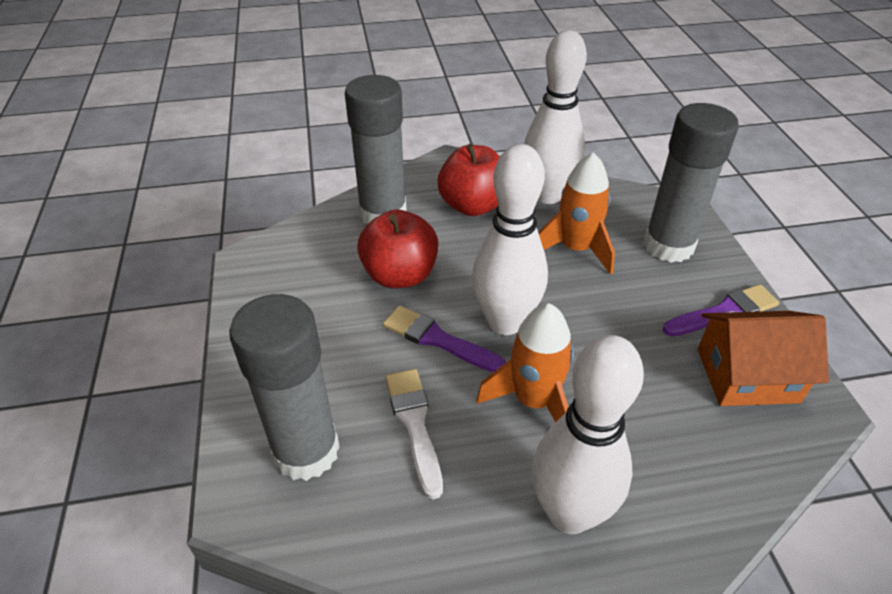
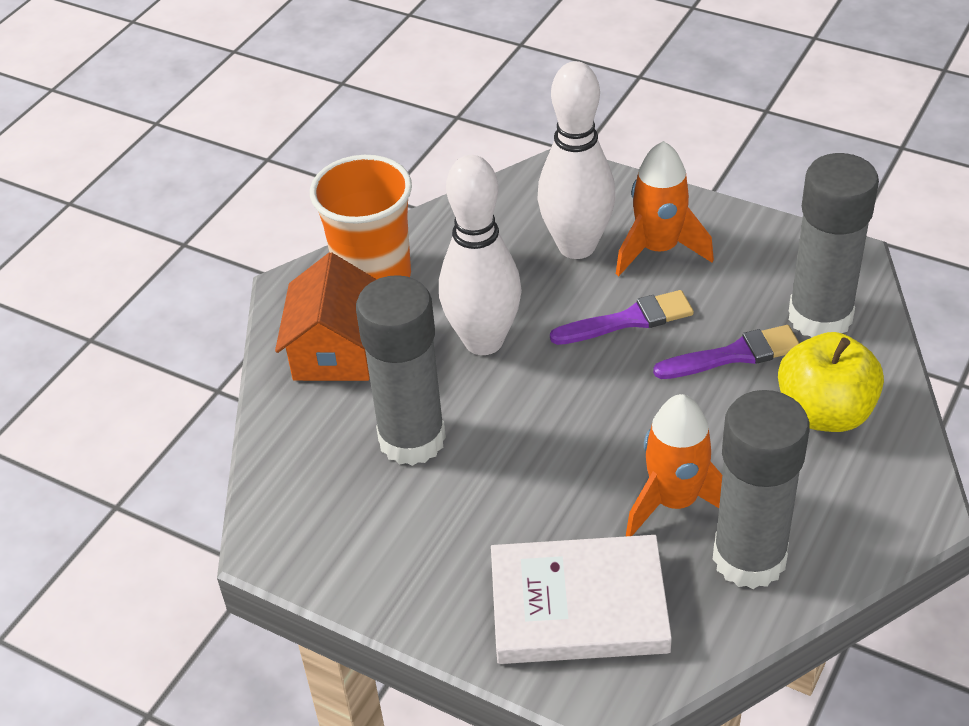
orange cup: 0 -> 1
red apple: 2 -> 0
white book: 0 -> 1
white bowling pin: 3 -> 2
white brush: 1 -> 0
yellow apple: 0 -> 1

